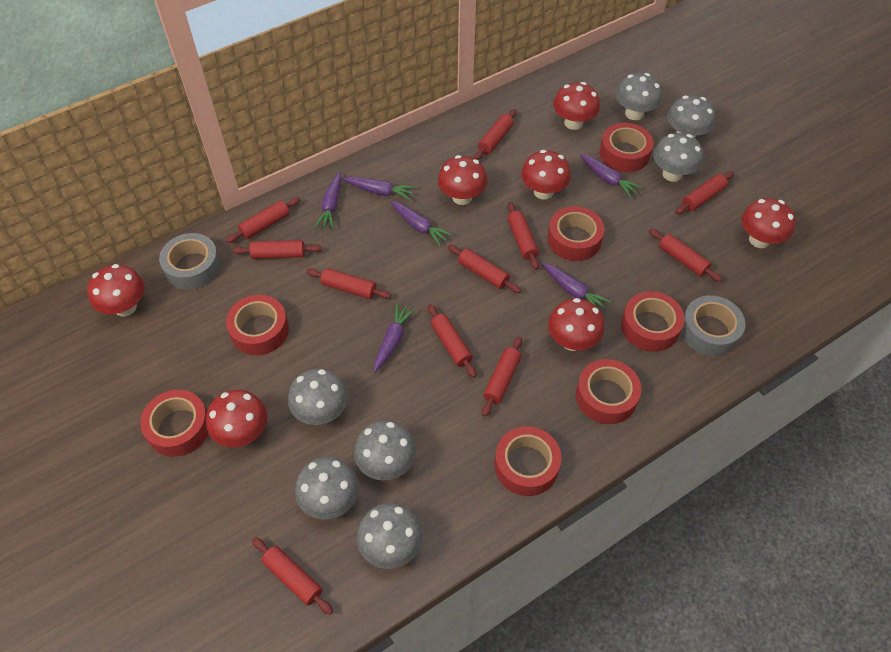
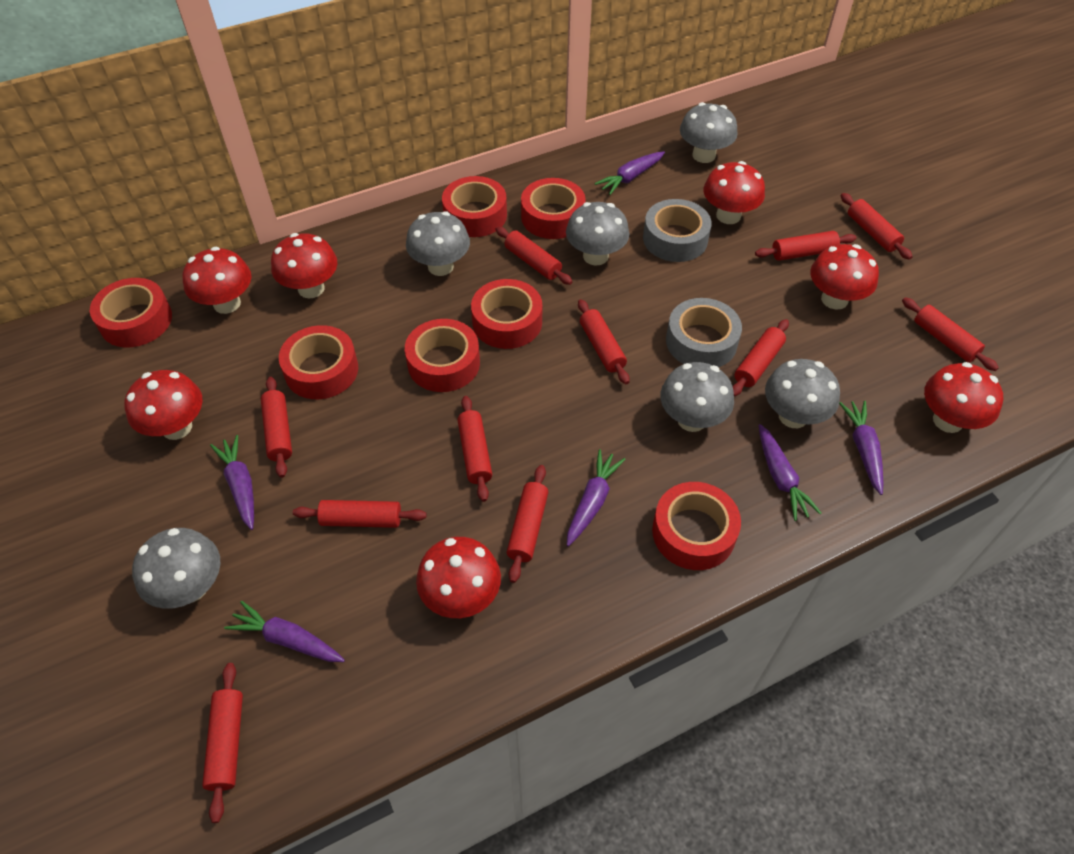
grey mushroom: 7 -> 6

